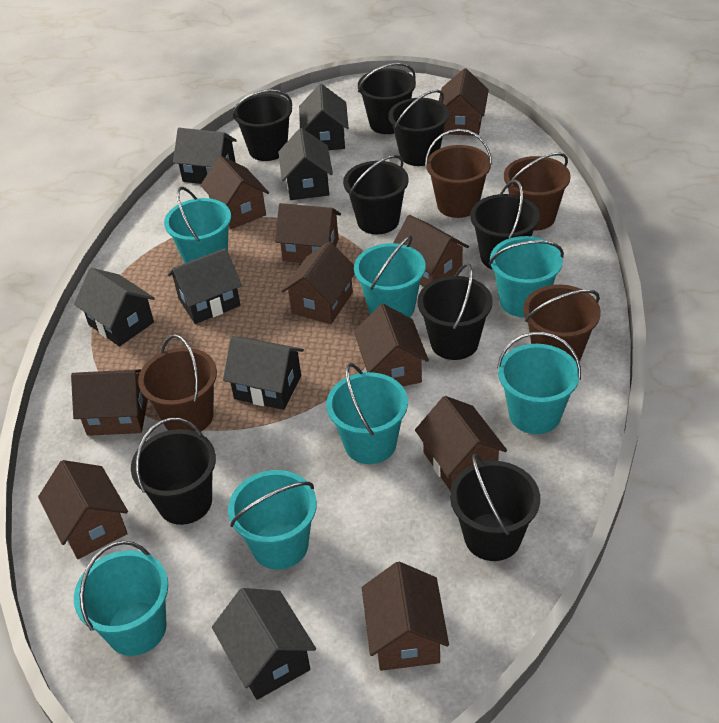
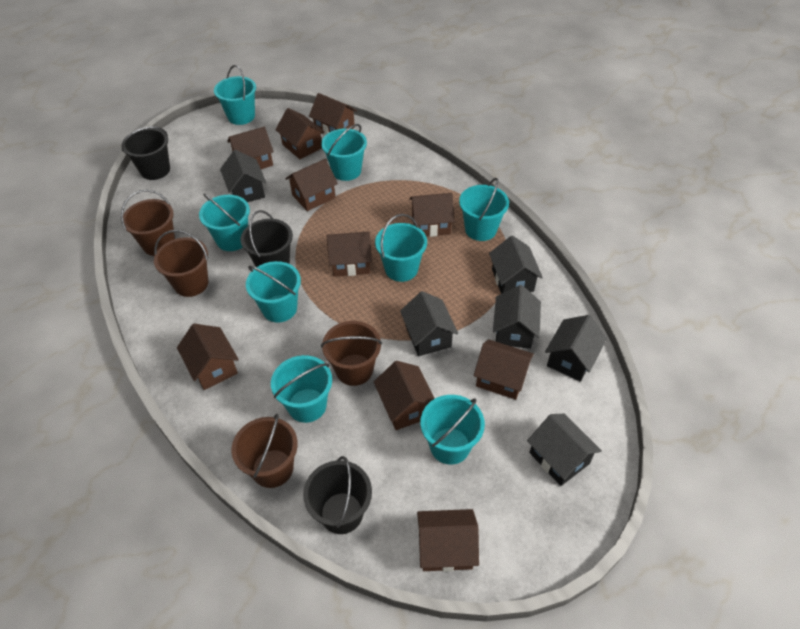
black bucket: 8 -> 3
black house: 7 -> 6
turquoise bucket: 7 -> 8

